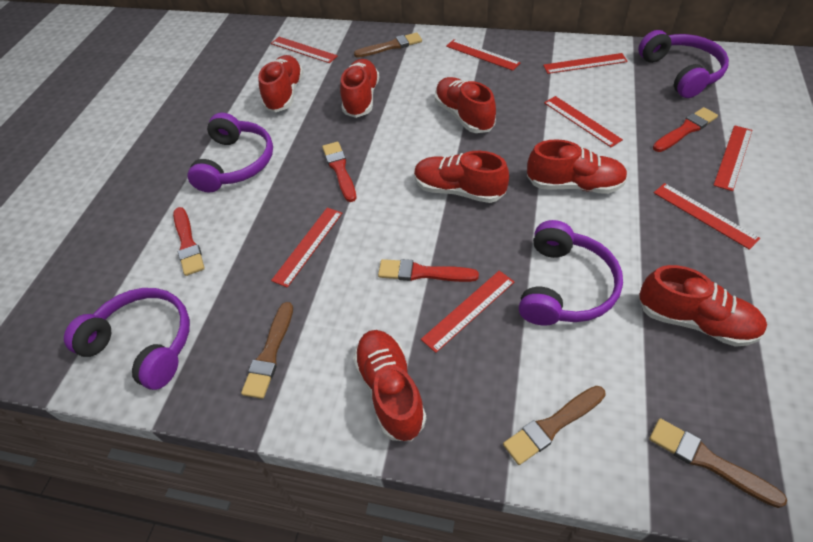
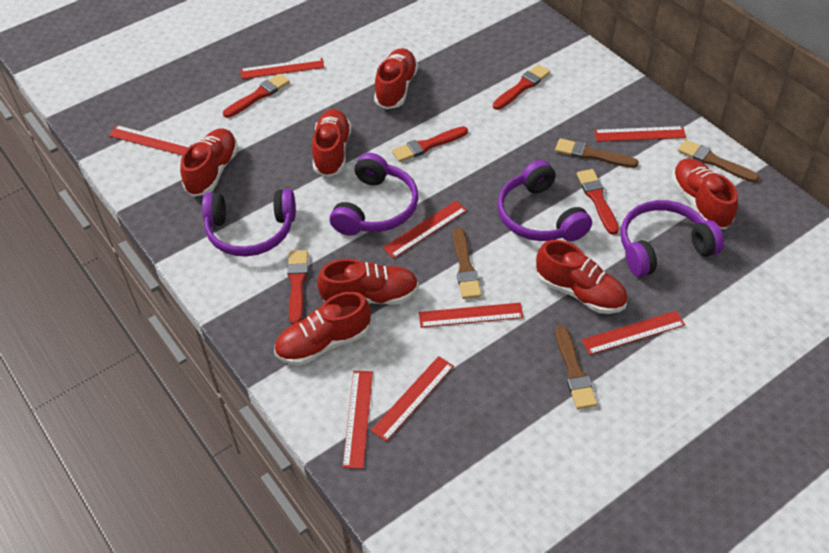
red brush: 4 -> 5

